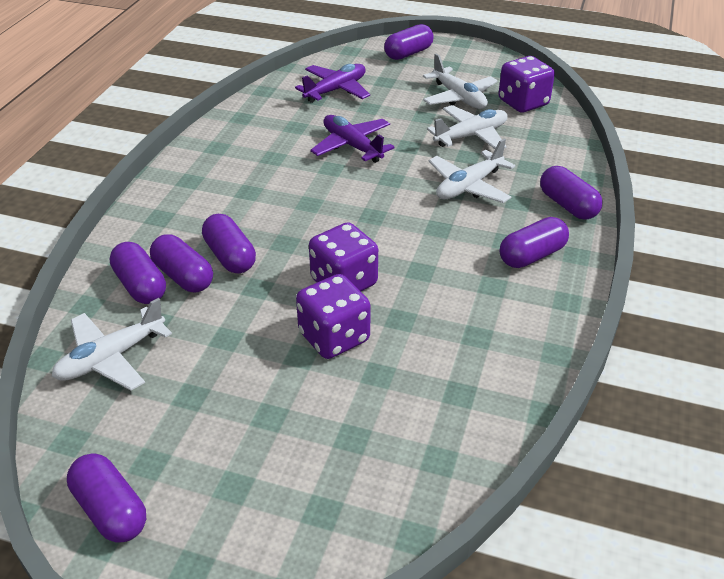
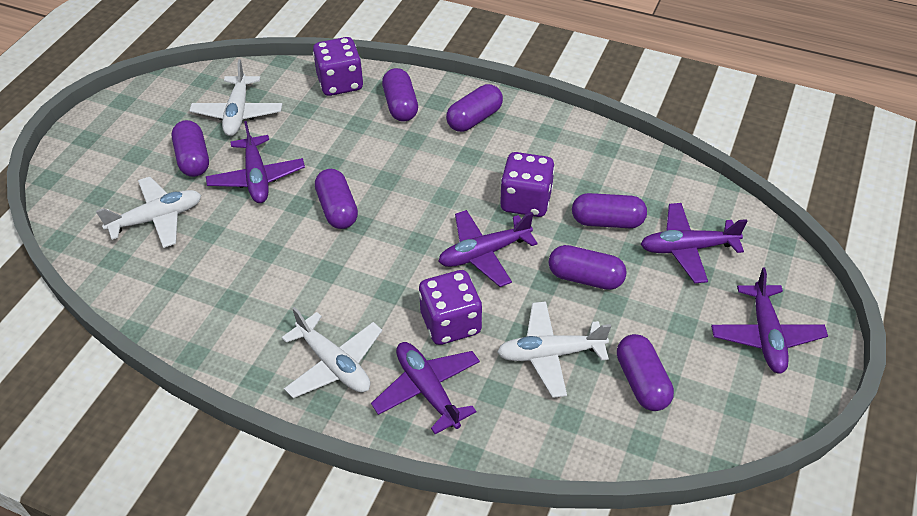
purple plane: 2 -> 5

